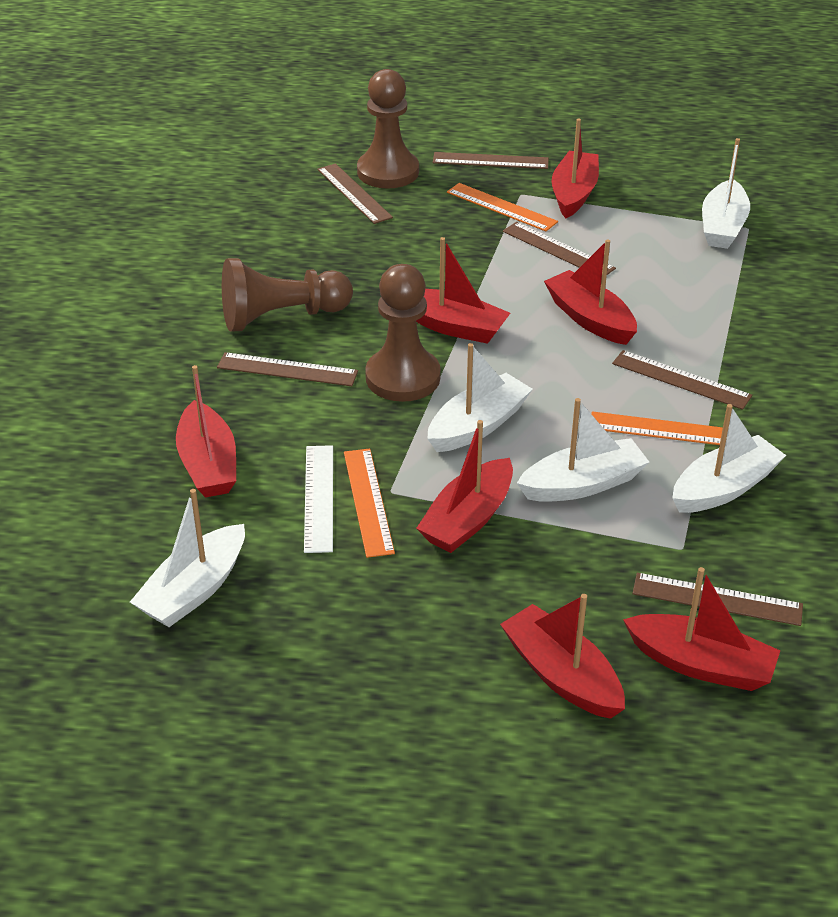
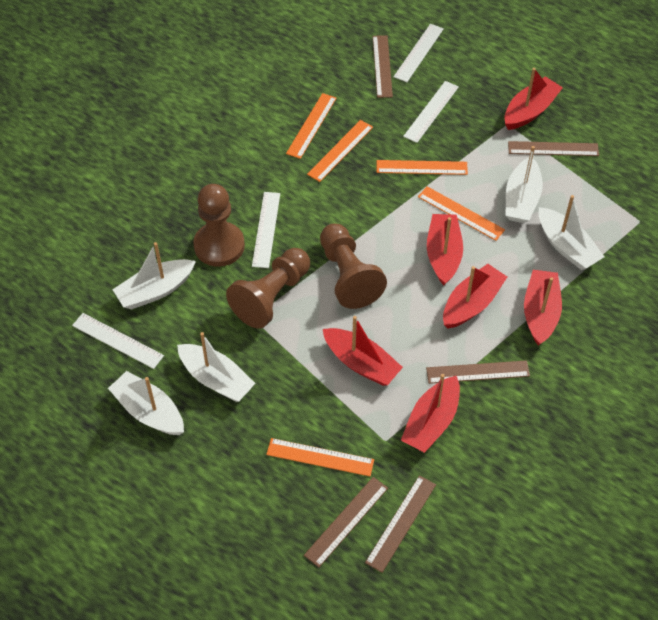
brown ruler: 6 -> 5
orange ruler: 3 -> 5
red boat: 7 -> 6
white ruler: 1 -> 4

